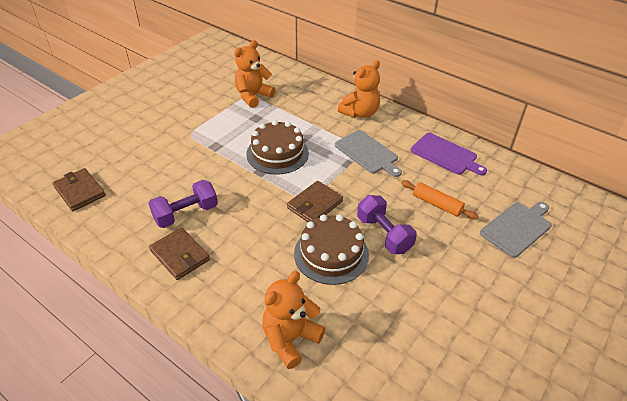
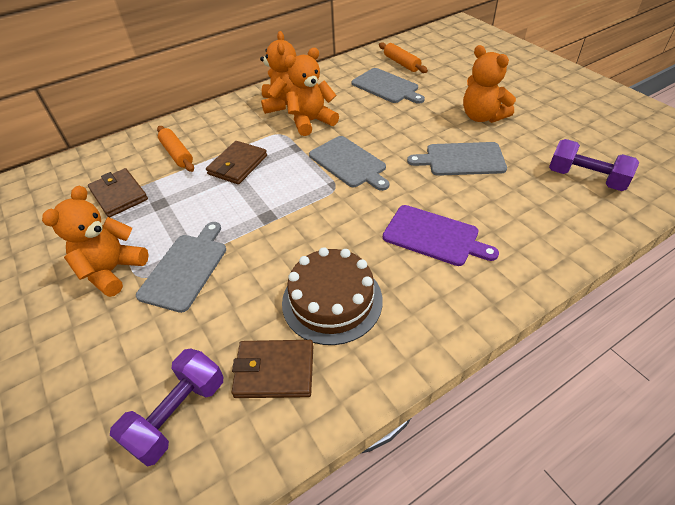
brown cake: 2 -> 1
grey cutting board: 2 -> 4
orange rolling pin: 1 -> 2
orange teddy bear: 3 -> 4

